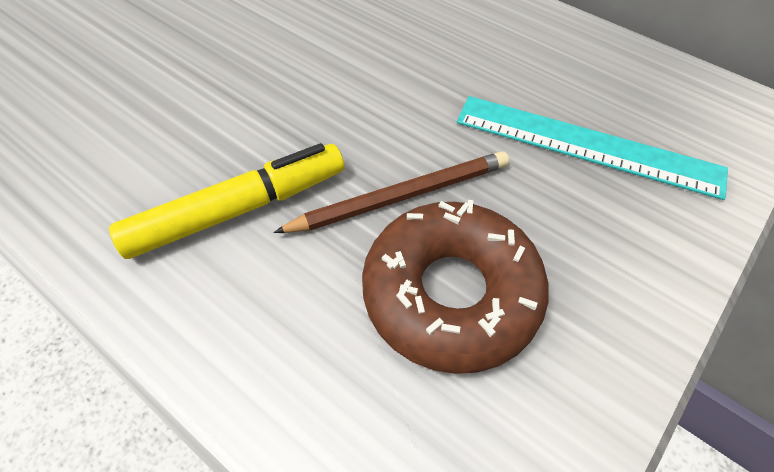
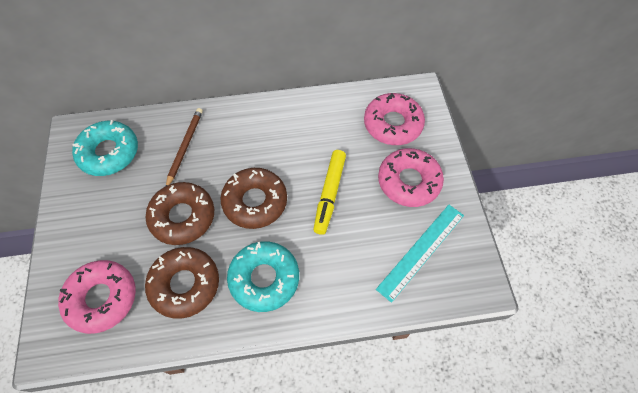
brown donut: 1 -> 3
pink donut: 0 -> 3
turquoise donut: 0 -> 2

